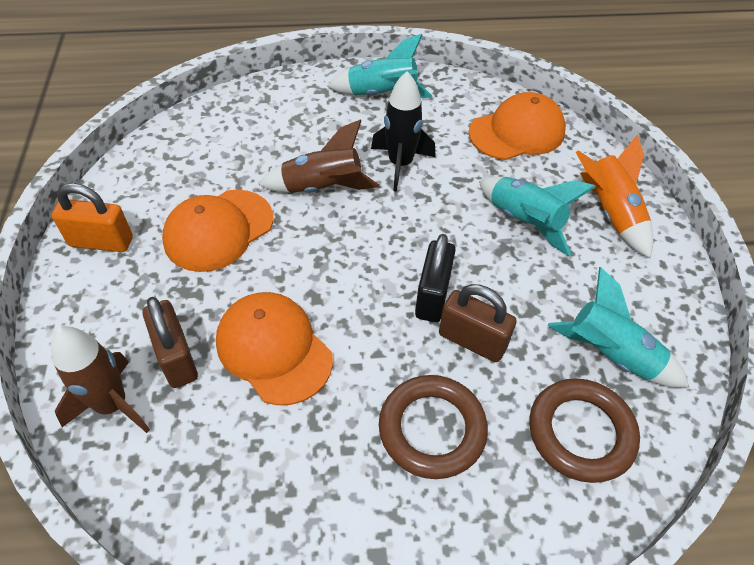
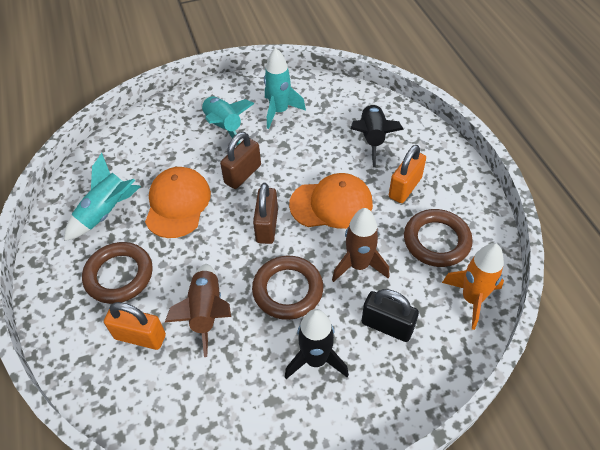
black rocket: 1 -> 2
brown ring: 2 -> 3
orange cap: 3 -> 2
orange padlock: 1 -> 2

